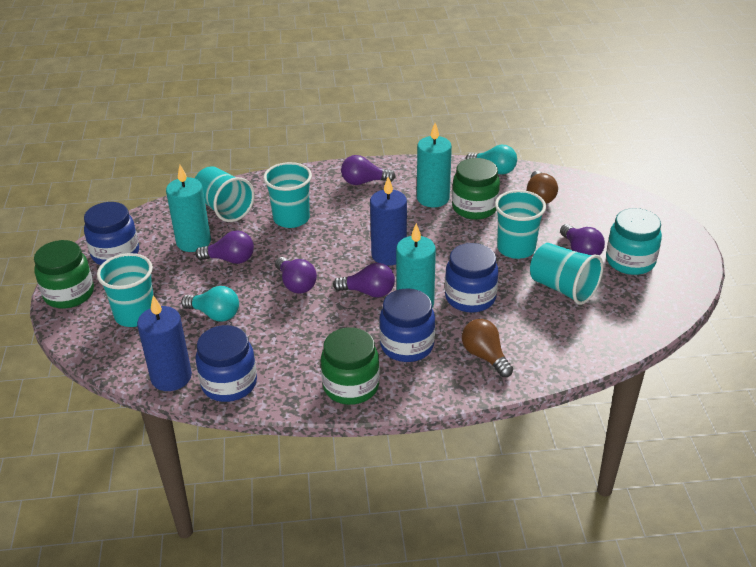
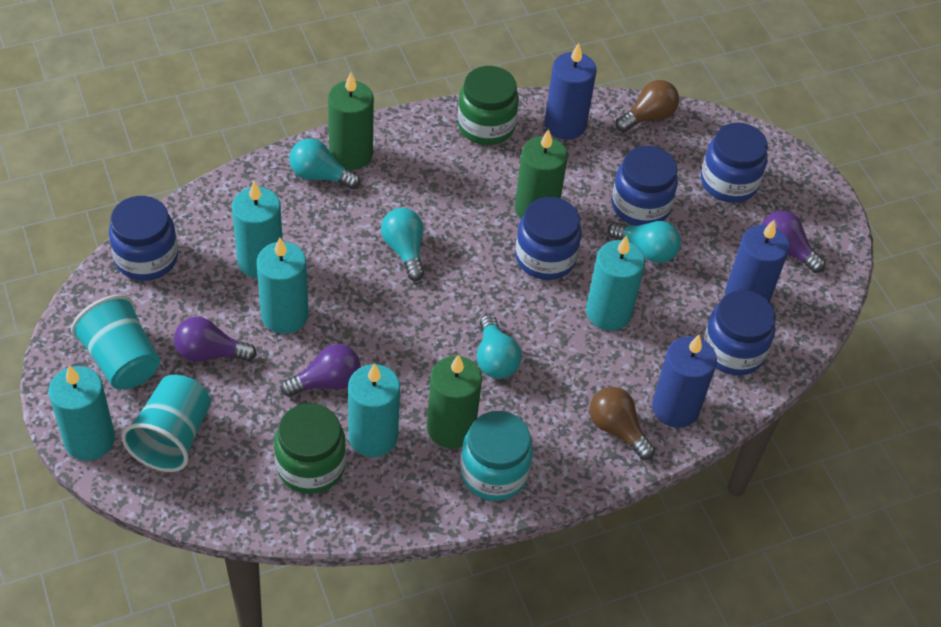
blue candle: 2 -> 3
blue jar: 4 -> 5
green candle: 0 -> 3
green jar: 3 -> 2
purple light bulb: 5 -> 3
turquoise candle: 3 -> 5
turquoise cup: 5 -> 2
turquoise light bulb: 2 -> 4

